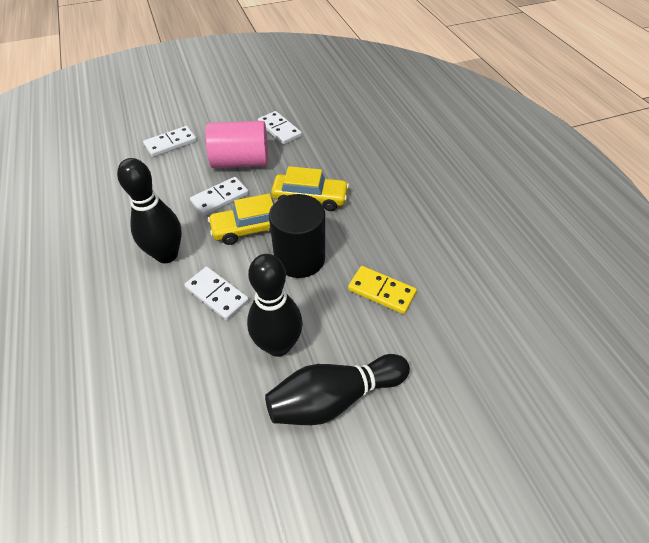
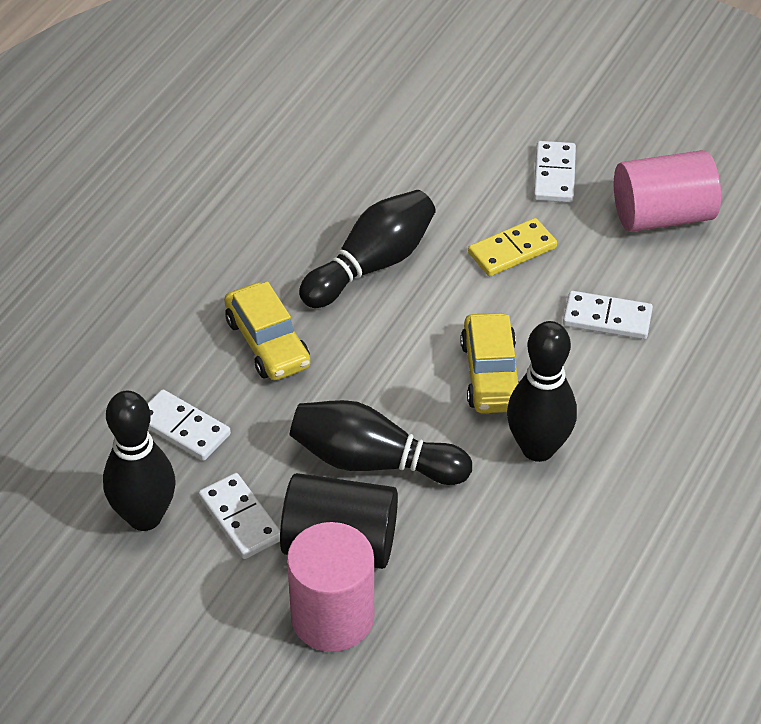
black bowling pin: 3 -> 4
pink cylinder: 1 -> 2

